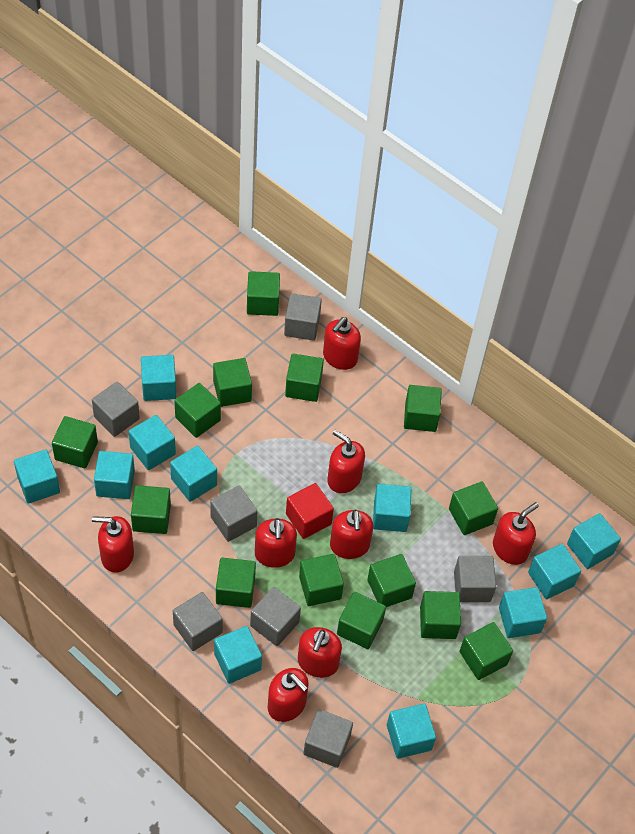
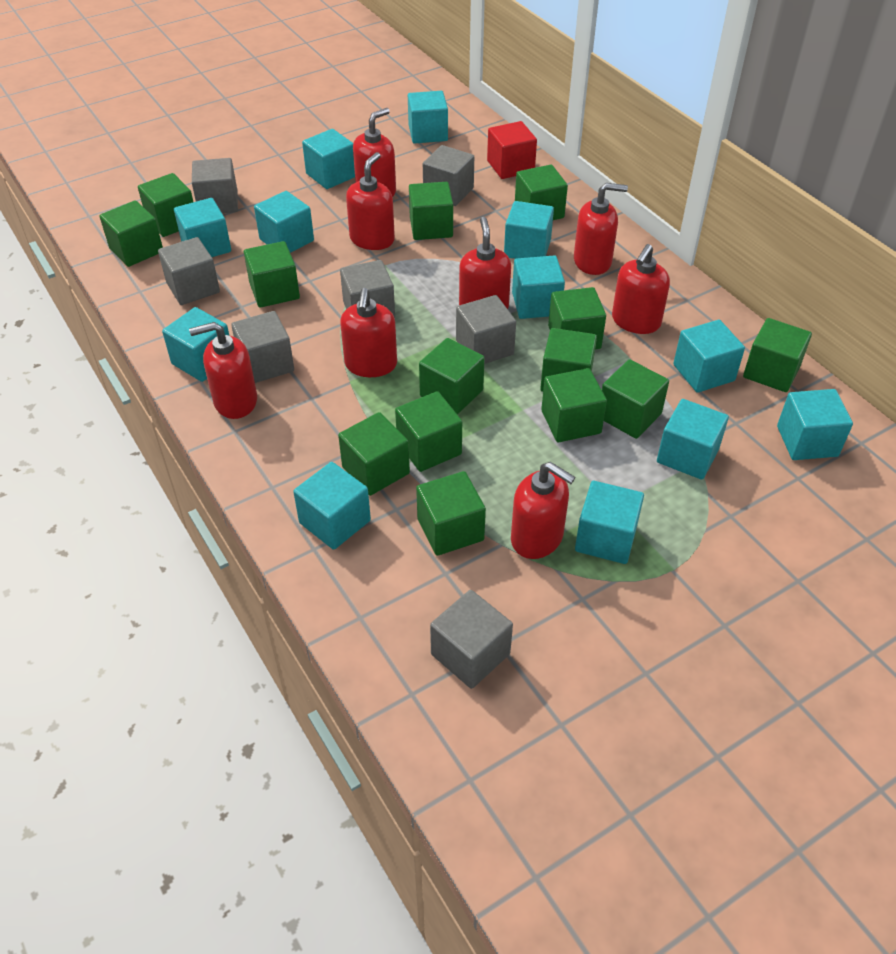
turquoise cube: 11 -> 12

